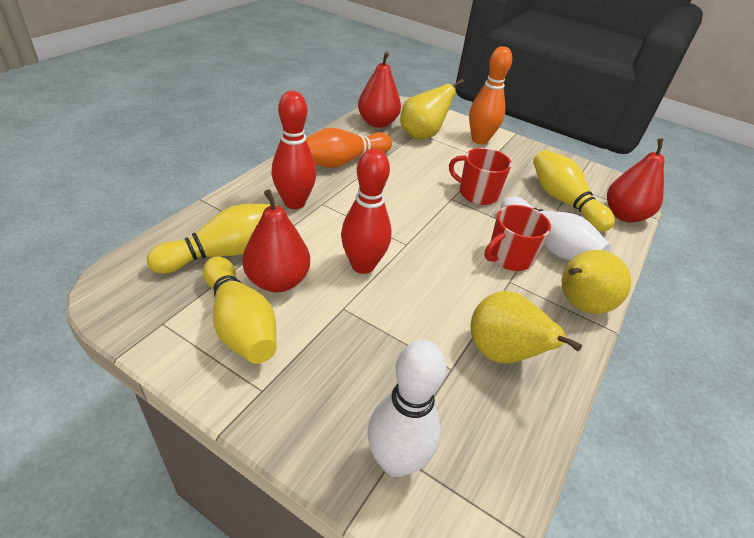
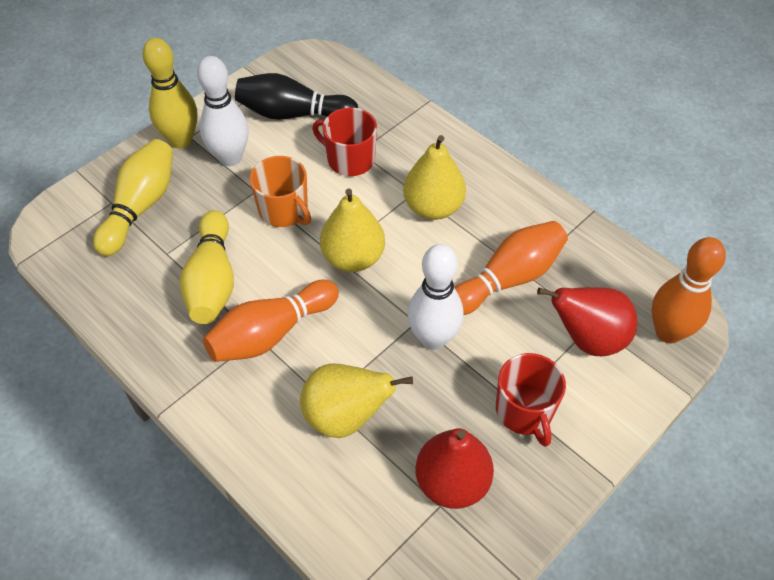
black bowling pin: 0 -> 1
orange bowling pin: 2 -> 3
orange mug: 0 -> 1
red bowling pin: 2 -> 0
red pear: 3 -> 2

